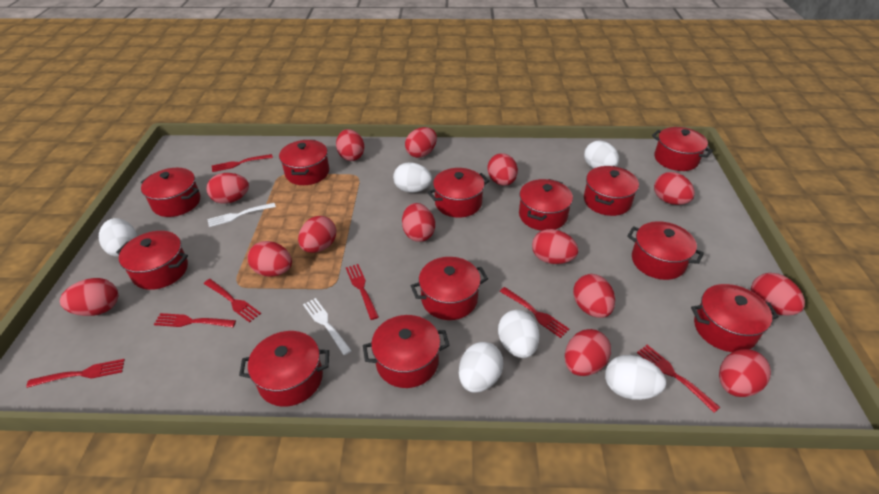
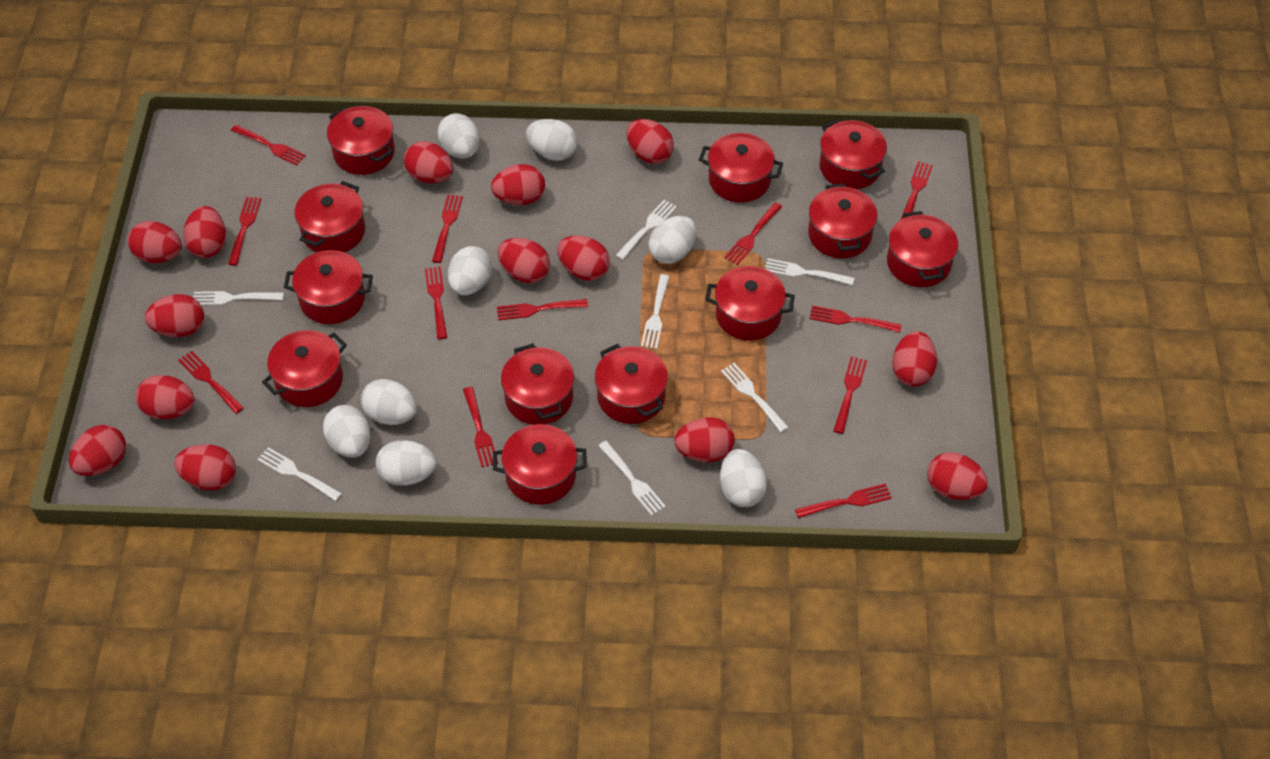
red fork: 7 -> 12
white egg: 6 -> 8
white fork: 2 -> 7

